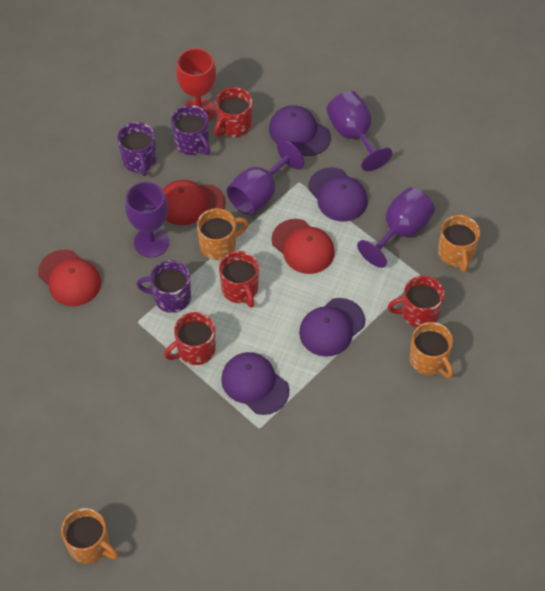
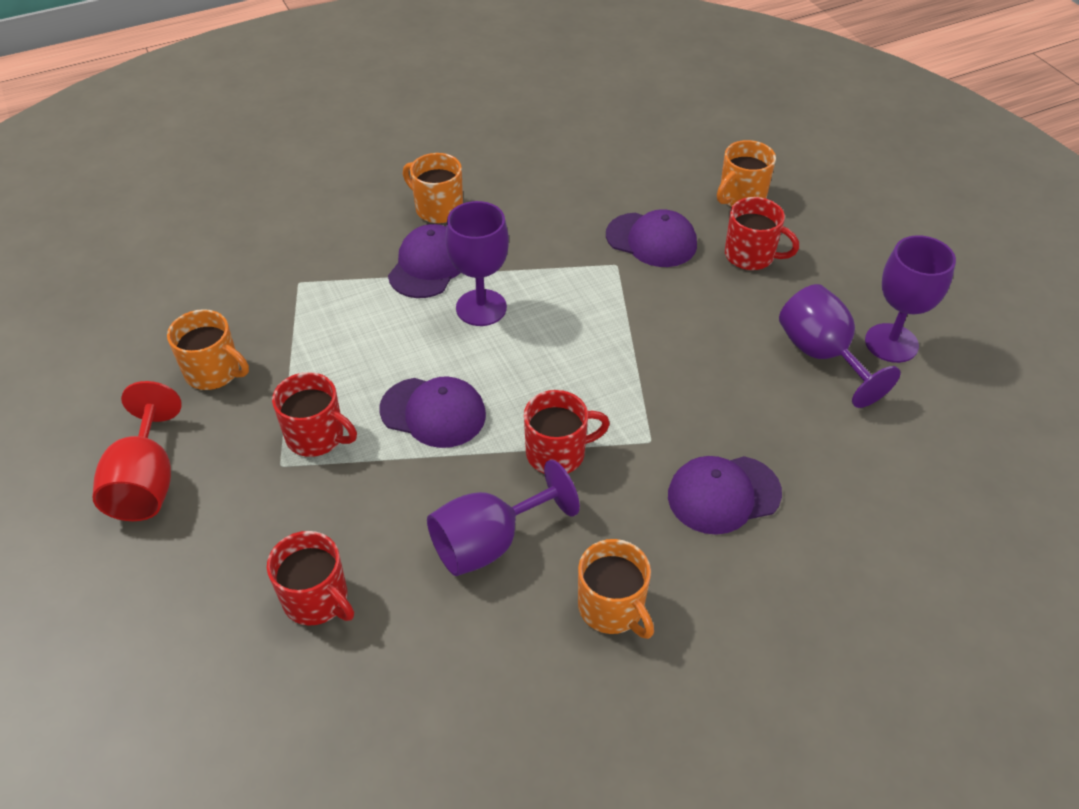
purple mug: 3 -> 0
red cap: 3 -> 0

